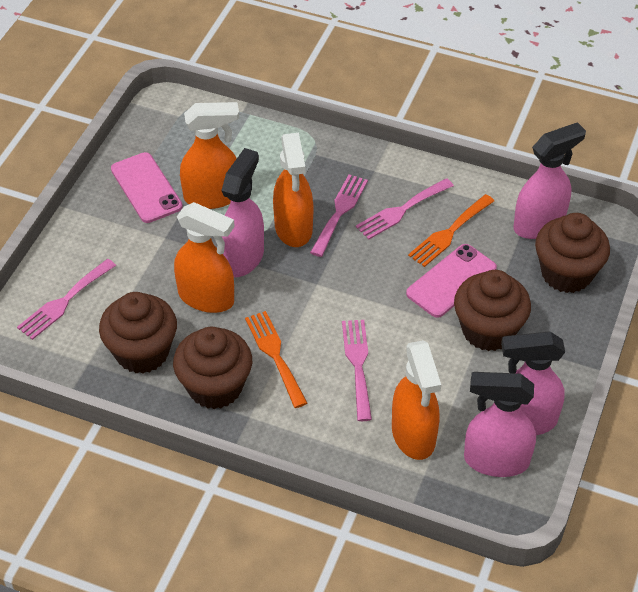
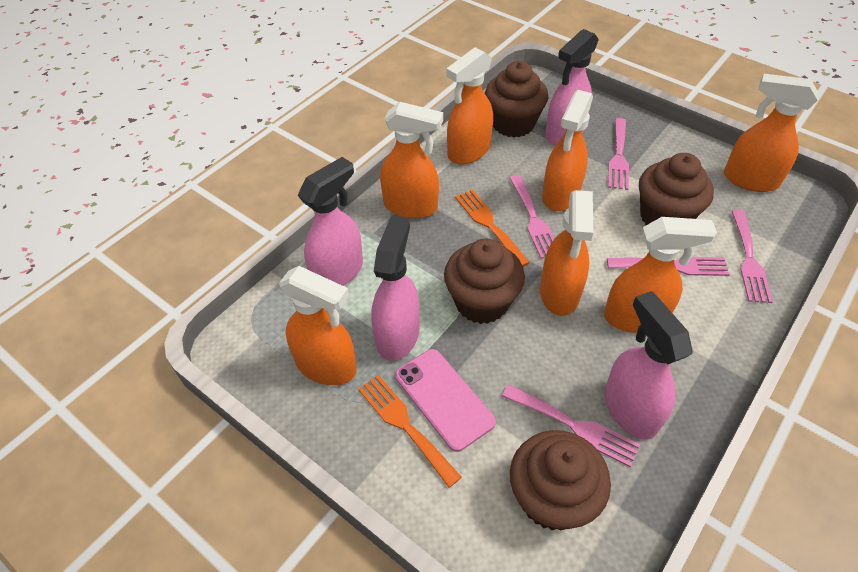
orange spray bottle: 4 -> 7
pink fork: 4 -> 5
pink phone: 2 -> 1

